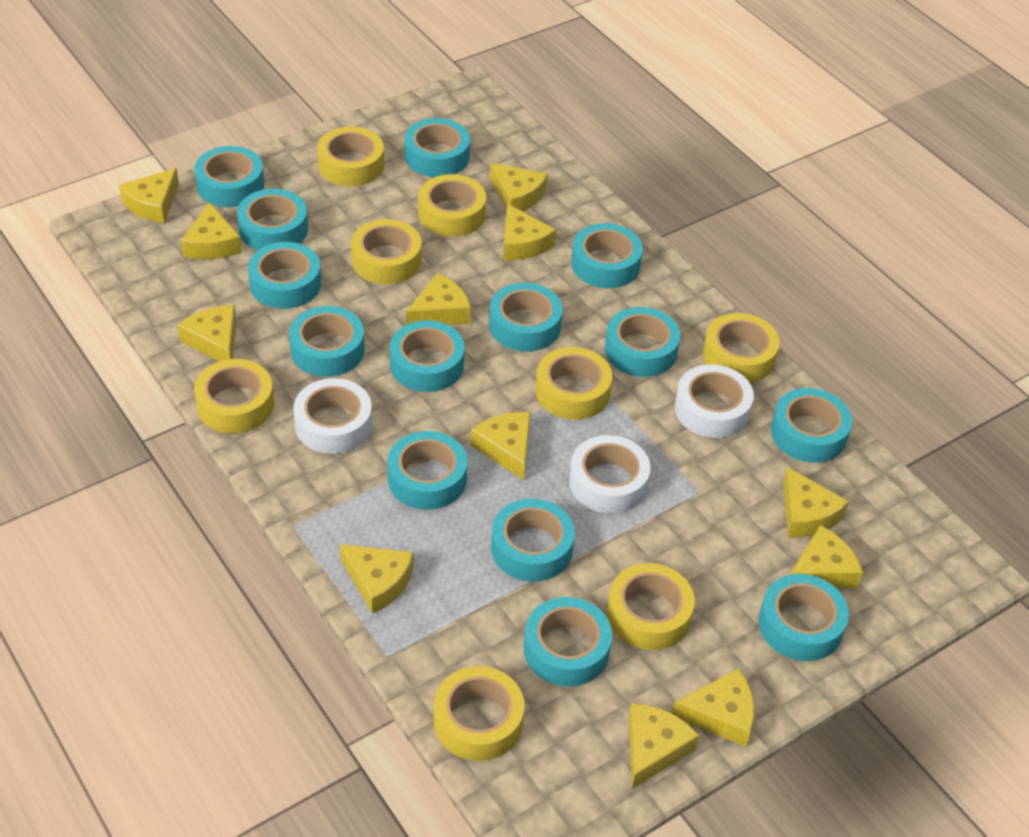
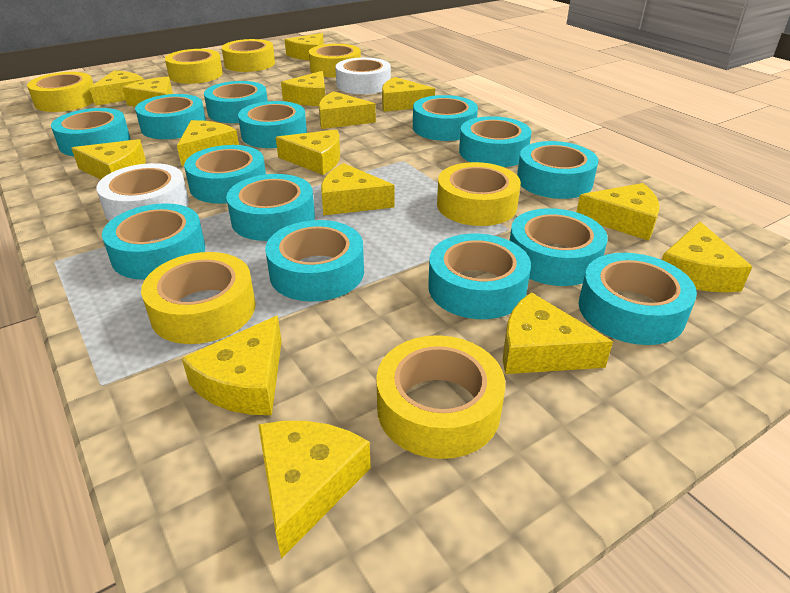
white tape: 3 -> 2
yellow cheese: 12 -> 15
yellow tape: 8 -> 7

